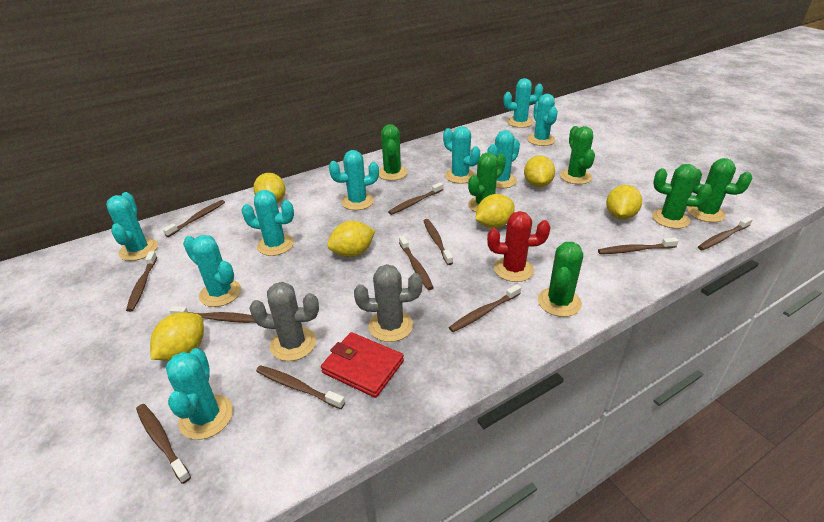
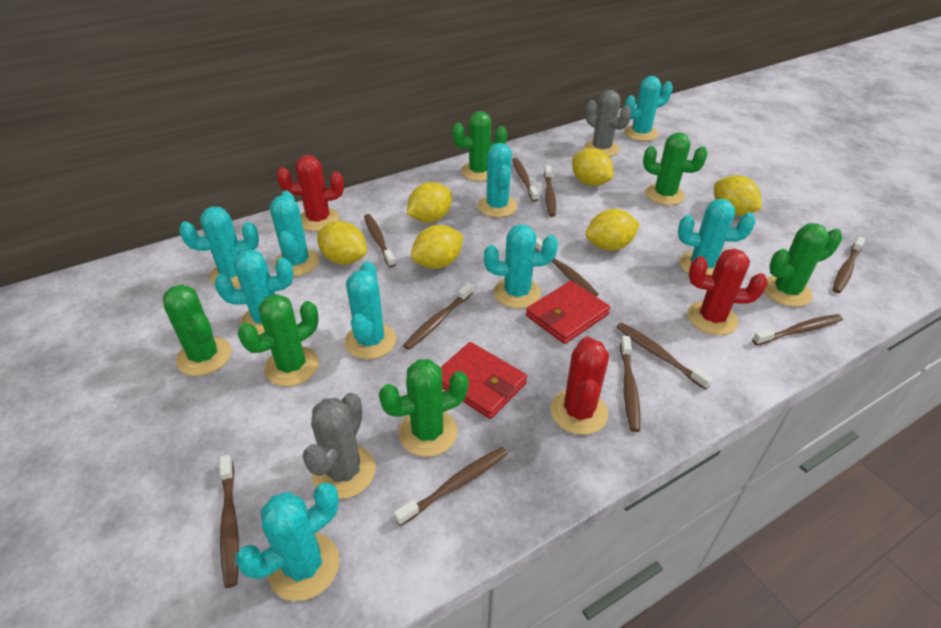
red cactus: 1 -> 3
red wallet: 1 -> 2

